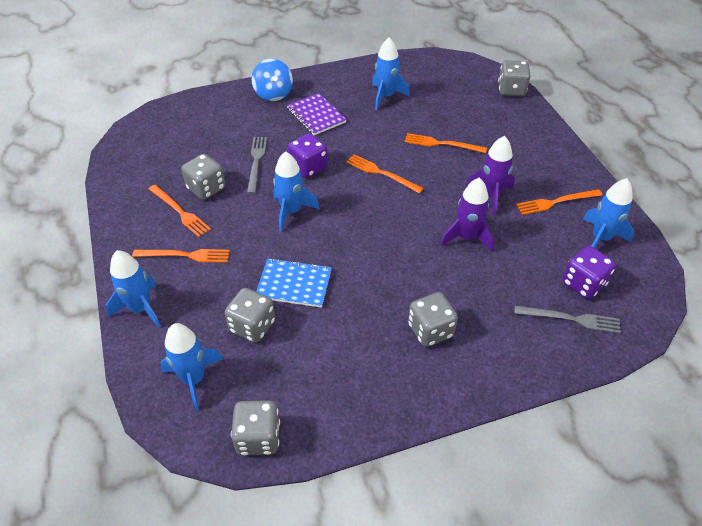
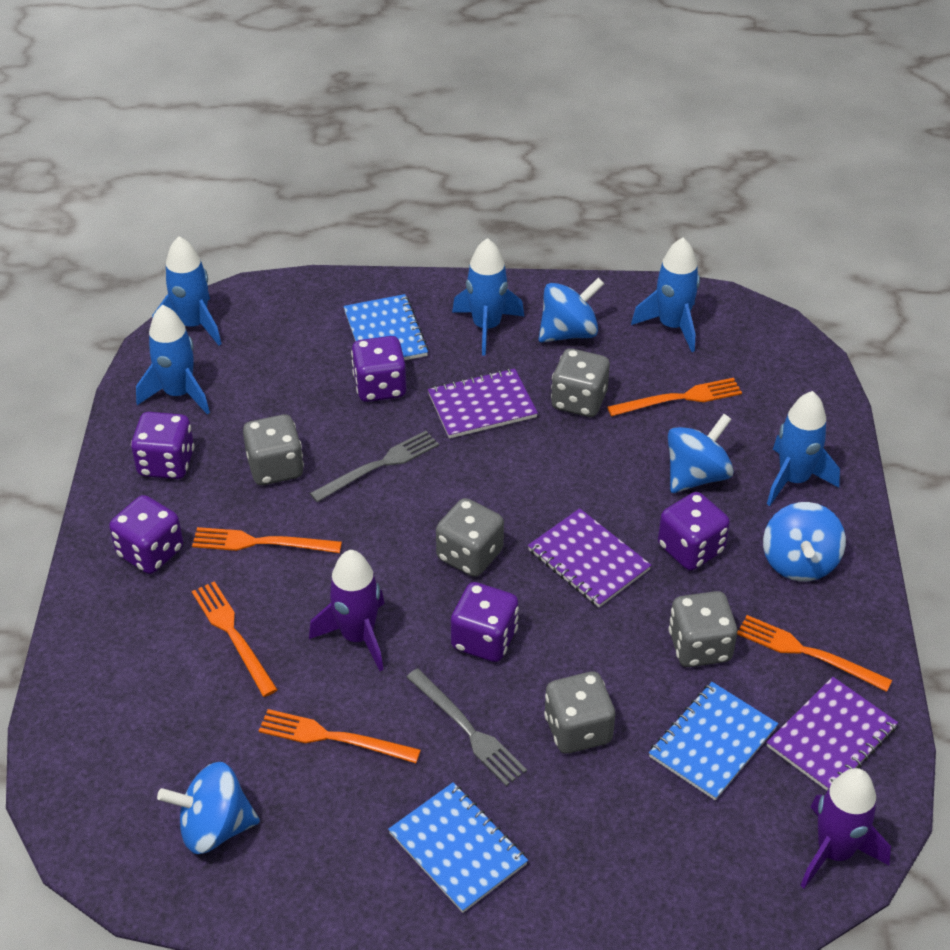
blue notebook: 1 -> 3
blue spinning top: 1 -> 4
purple dice: 2 -> 5
purple notebook: 1 -> 3

